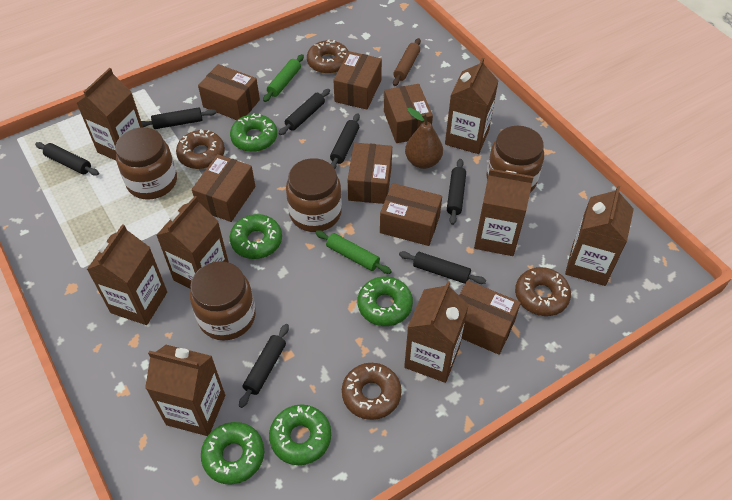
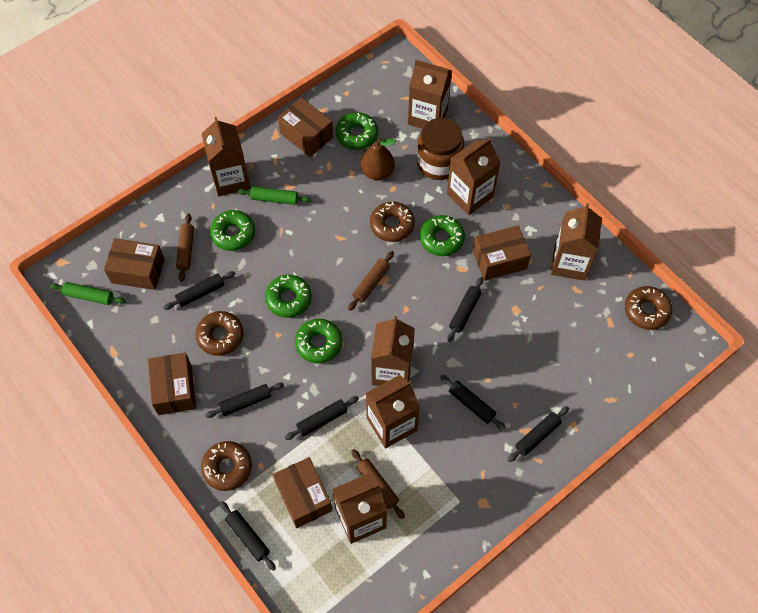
brown box: 7 -> 5
brown carton: 8 -> 7
brown jar: 4 -> 1
brown rolling pin: 1 -> 3

